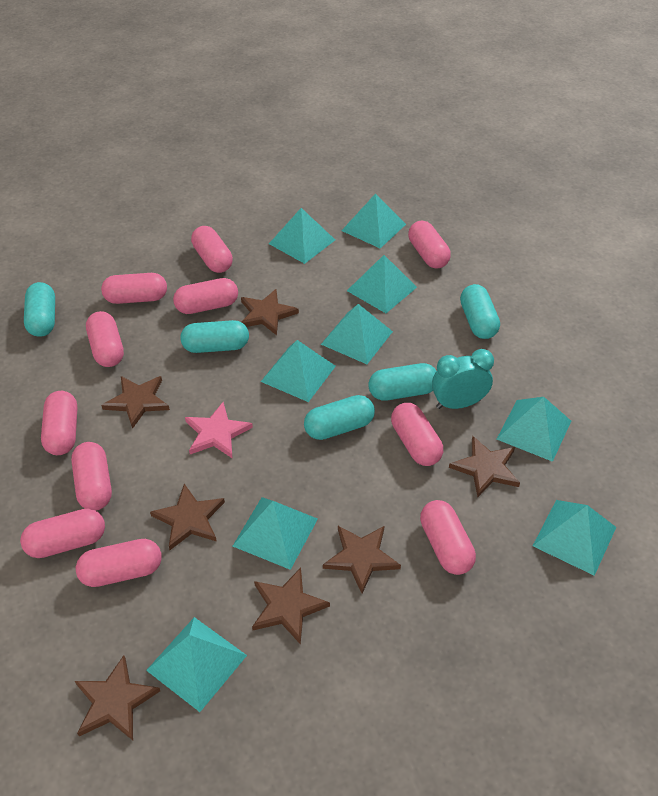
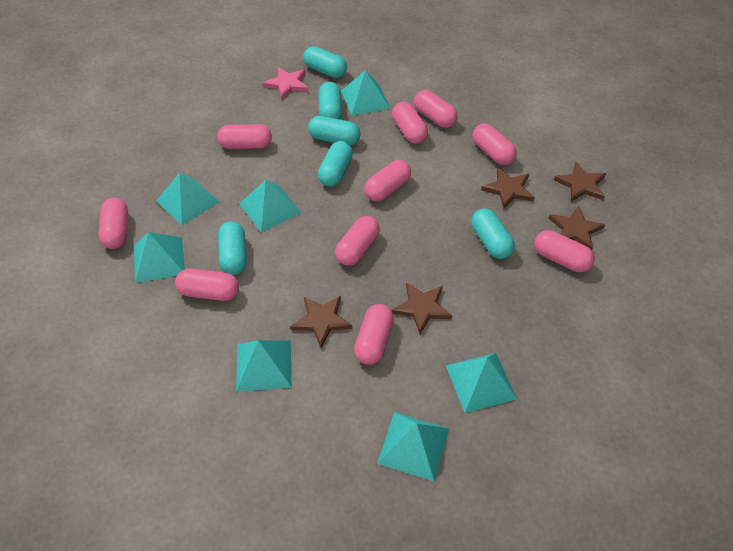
brown star: 7 -> 5
pink capsule: 11 -> 10
turquoise capsule: 5 -> 6
turquoise clock: 1 -> 0
turquoise pyramid: 9 -> 7

